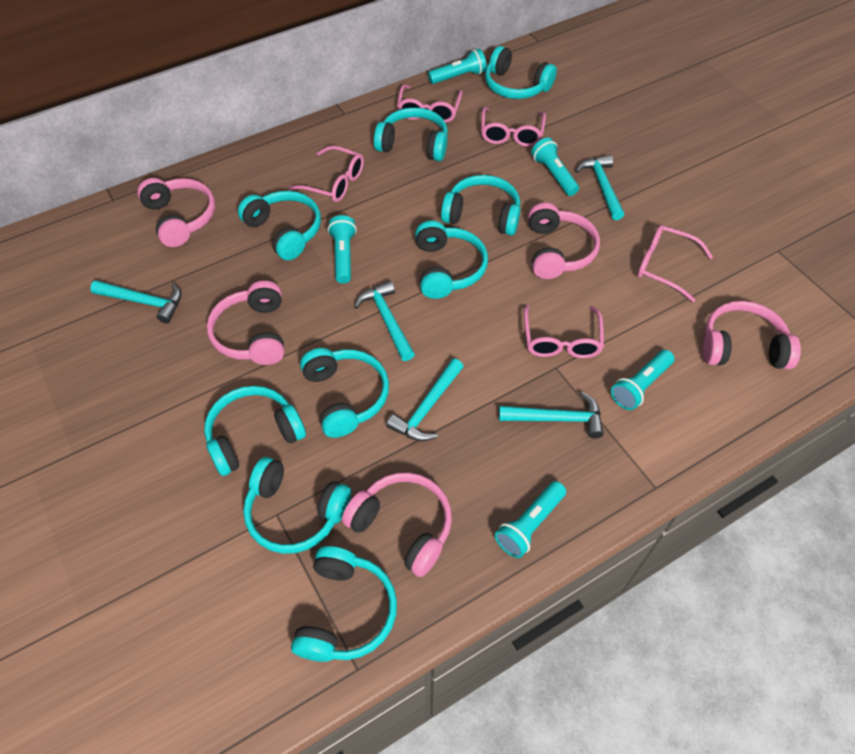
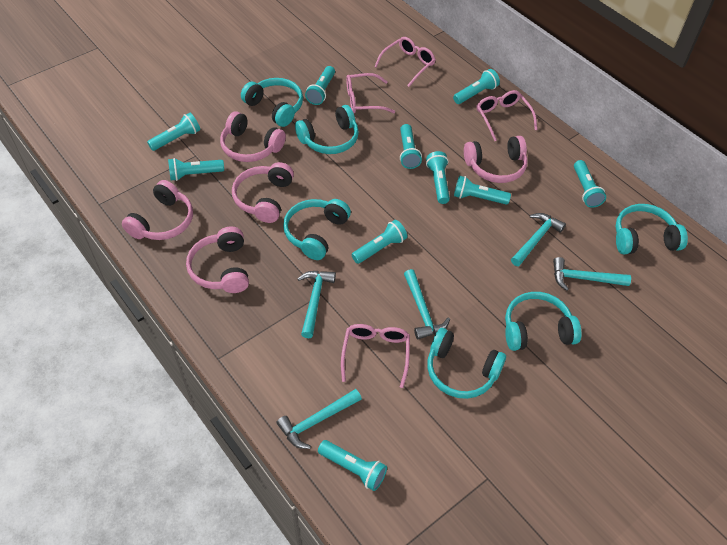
pink glasses: 5 -> 4
turquoise flashlight: 5 -> 10
turquoise headphones: 9 -> 6

